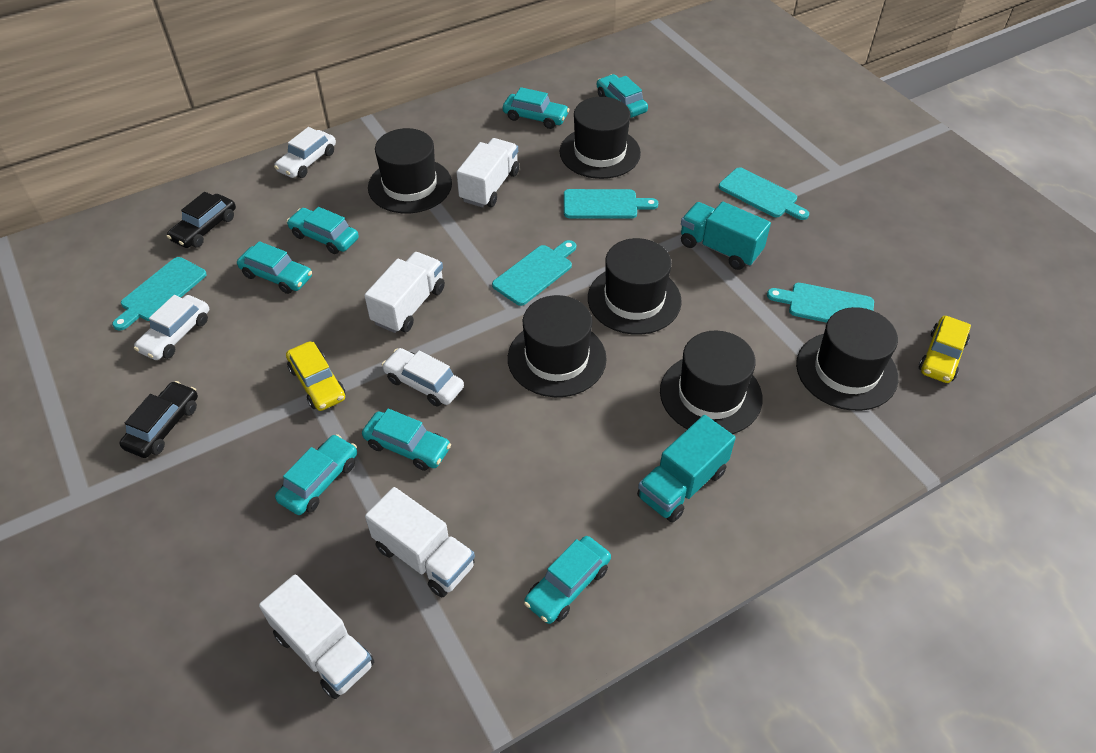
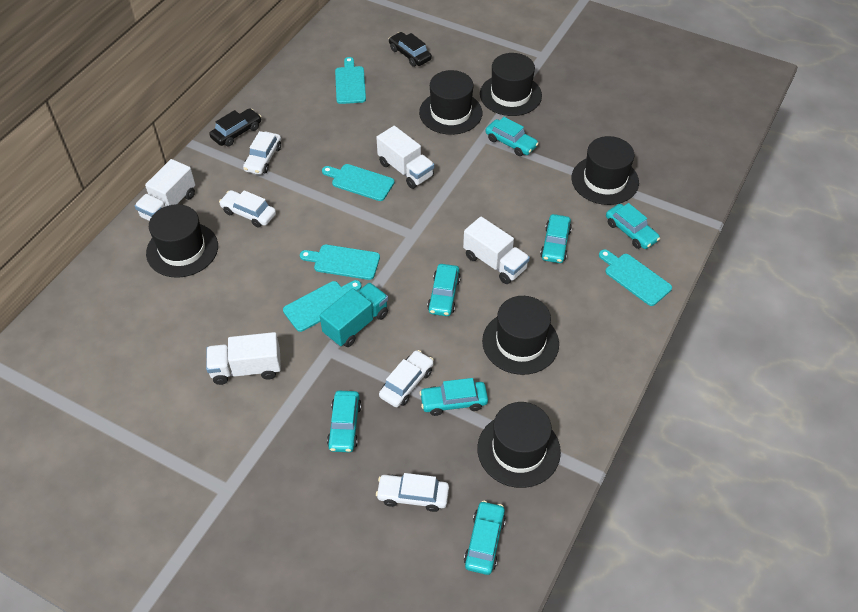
turquoise truck: 2 -> 1
white car: 3 -> 4
yellow car: 2 -> 0

